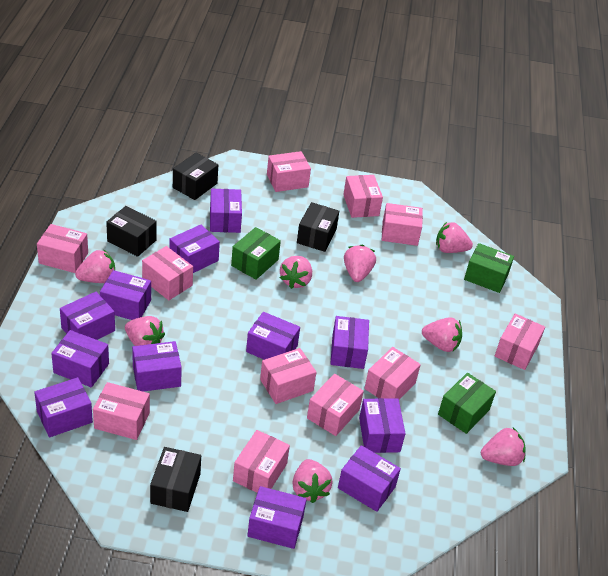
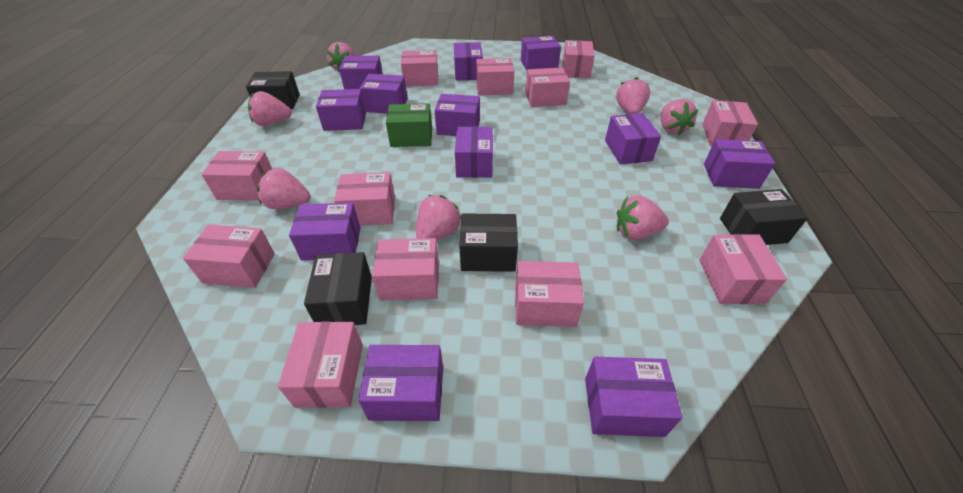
green box: 3 -> 1
pink box: 11 -> 12
pink strawberry: 8 -> 7

